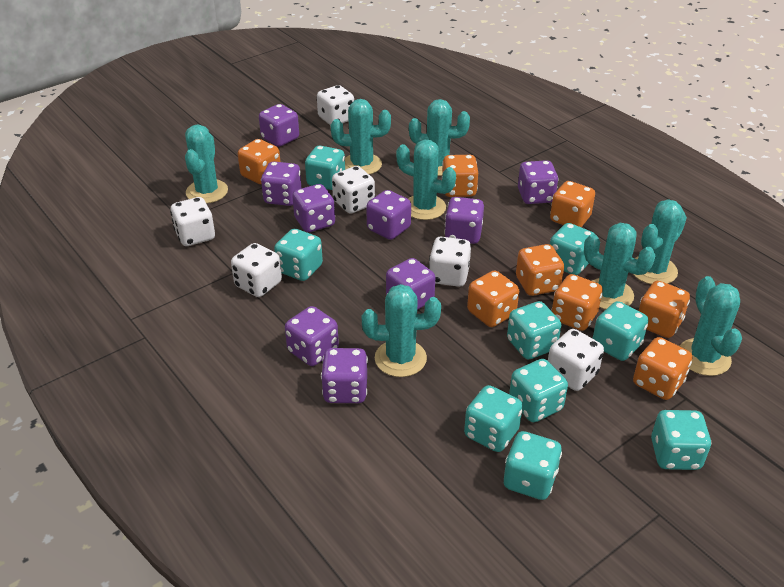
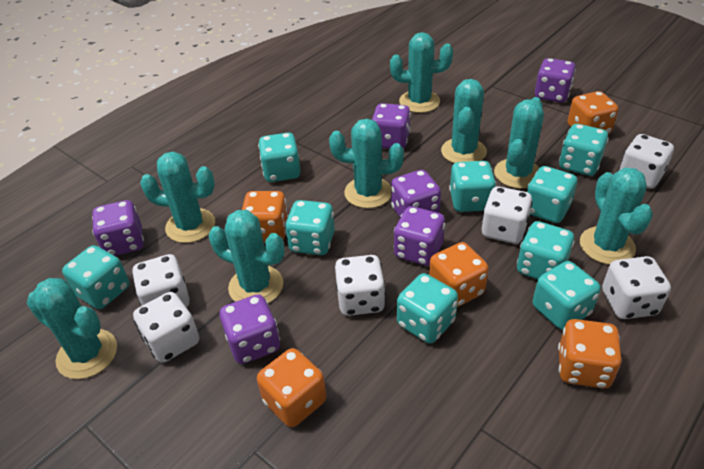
orange dice: 8 -> 5
purple dice: 9 -> 6

